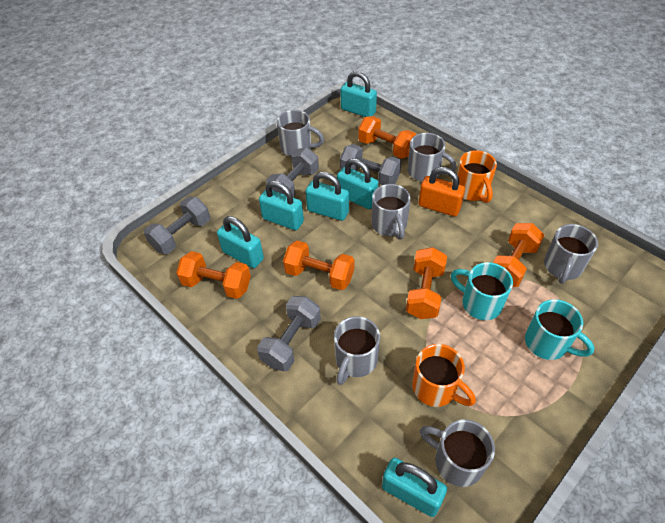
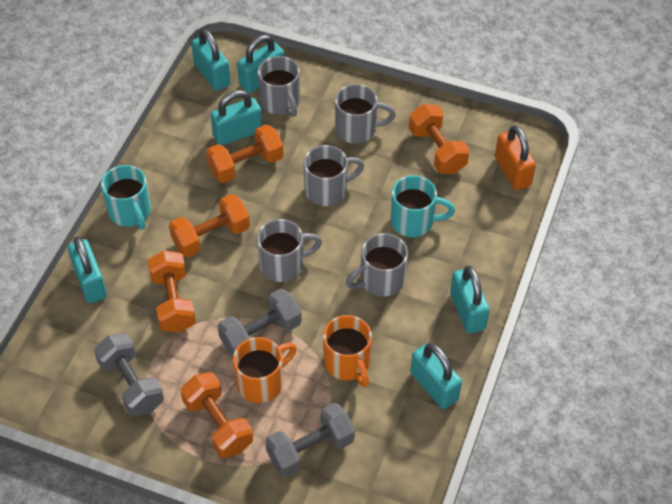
grey dumbbell: 4 -> 3
grey mug: 6 -> 5

